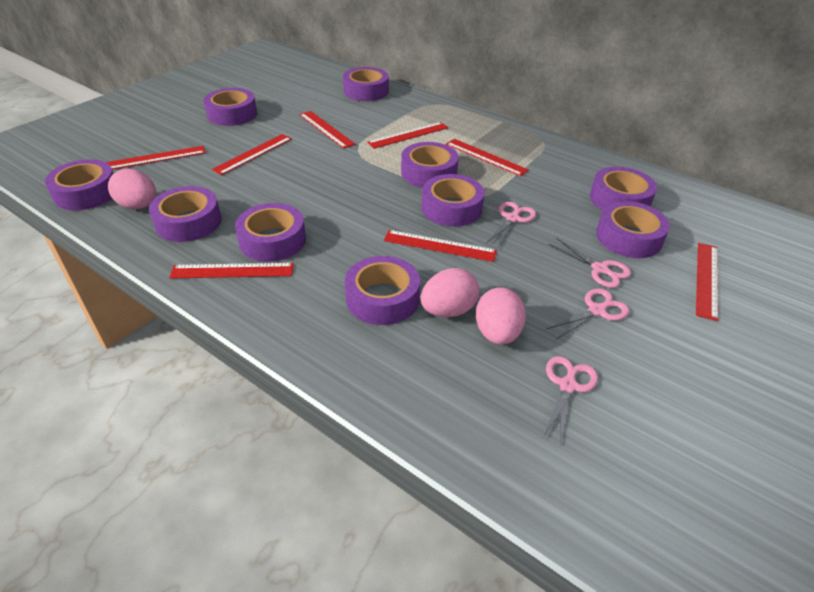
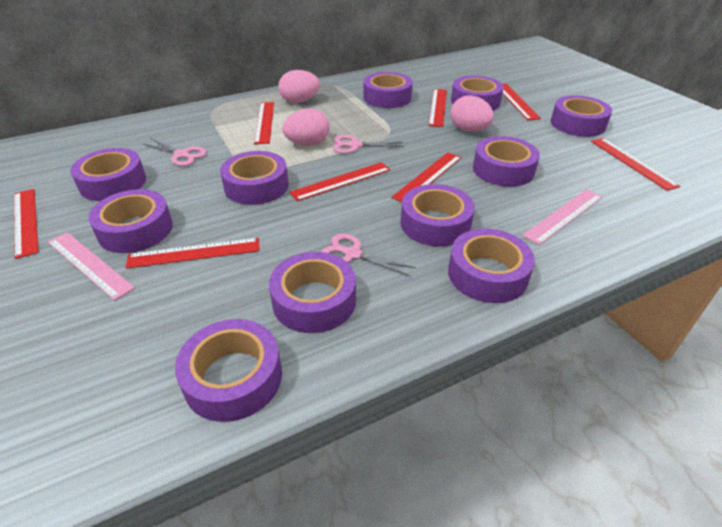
pink ruler: 0 -> 2
pink scissors: 4 -> 3
purple tape: 10 -> 11

